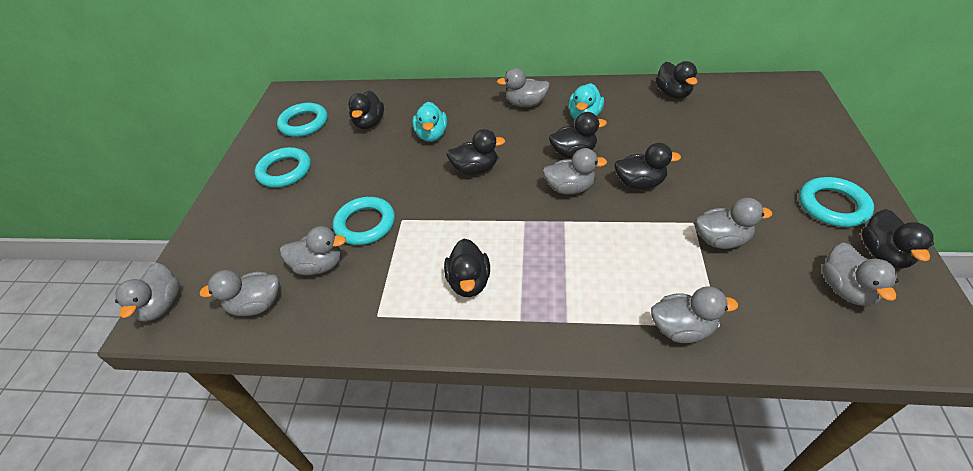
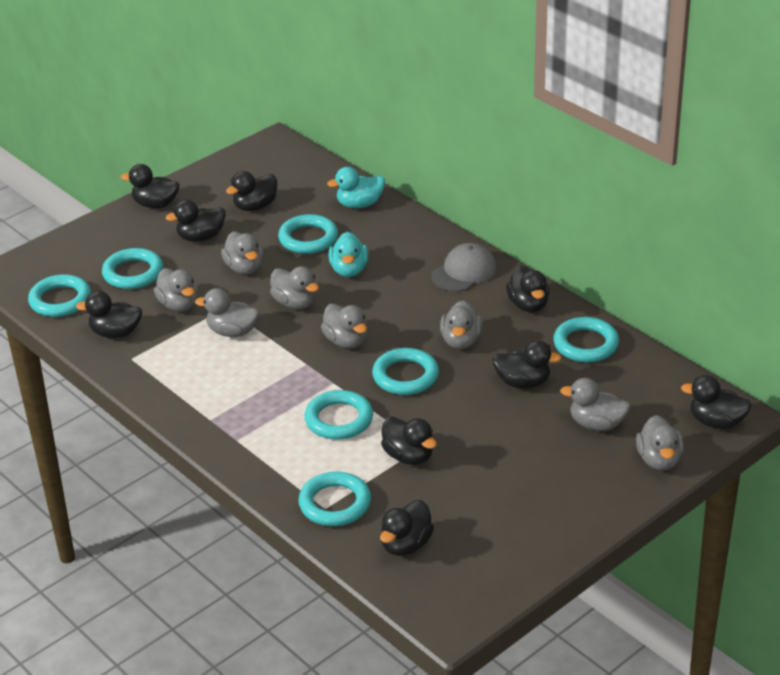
black duck: 7 -> 9
grey cap: 0 -> 1
turquoise ring: 4 -> 7

